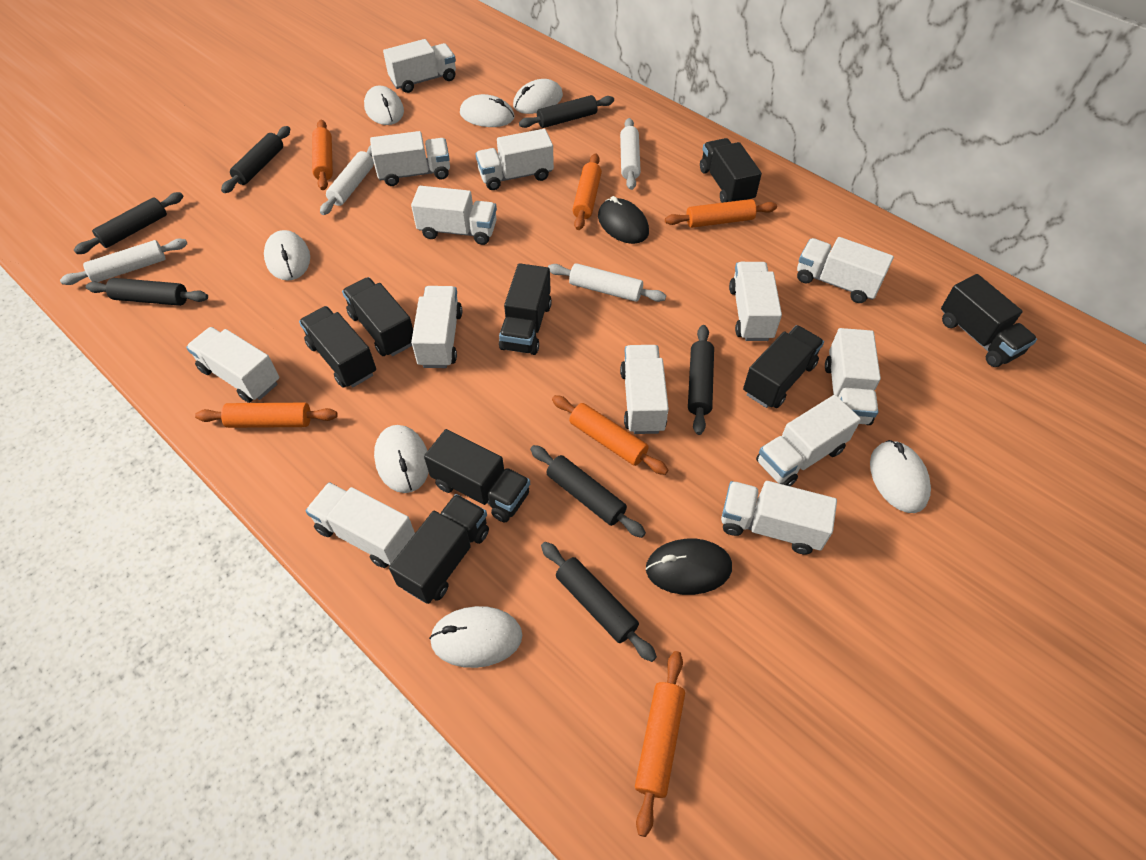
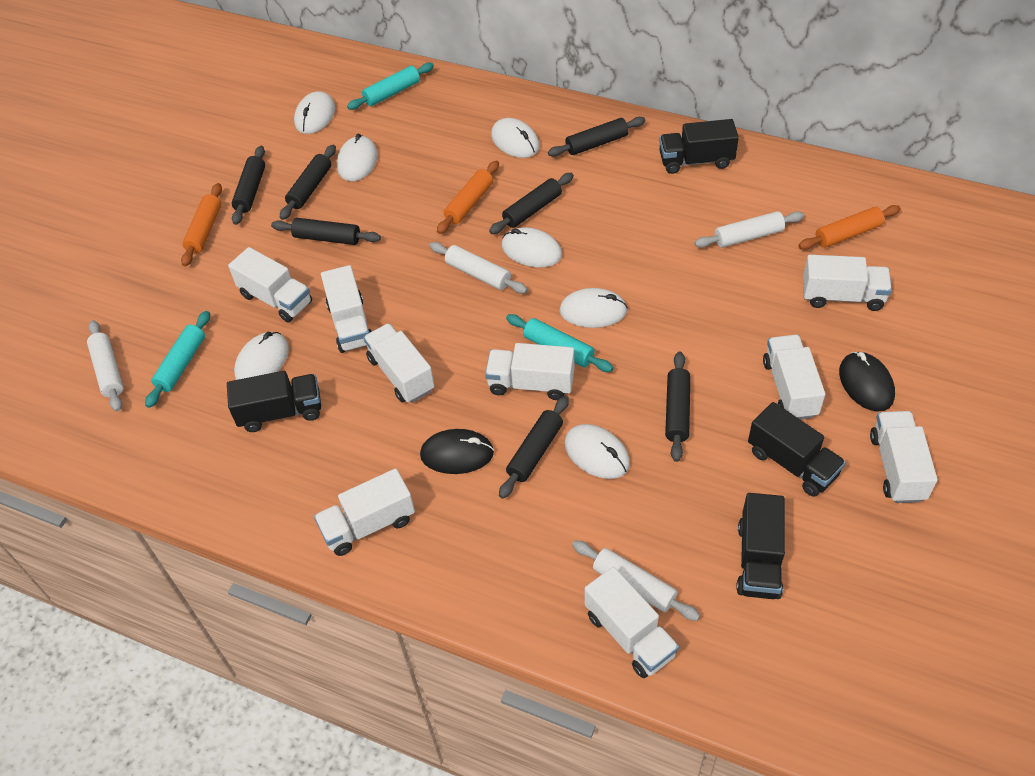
black truck: 8 -> 4
orange rolling pin: 6 -> 3
turquoise rolling pin: 0 -> 3
white truck: 13 -> 9

